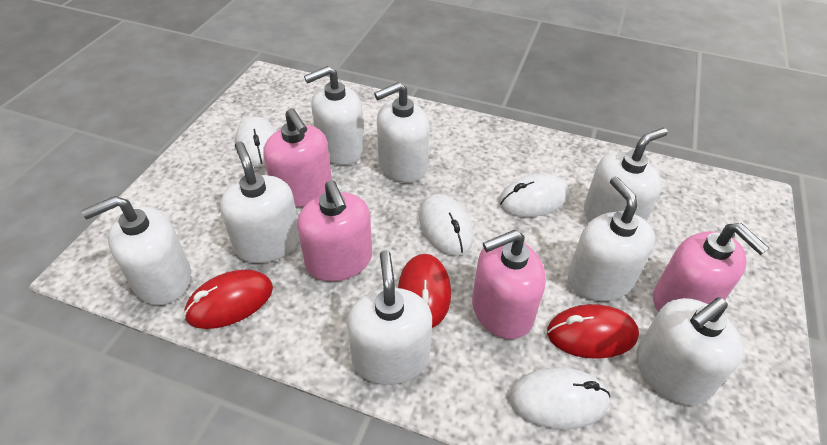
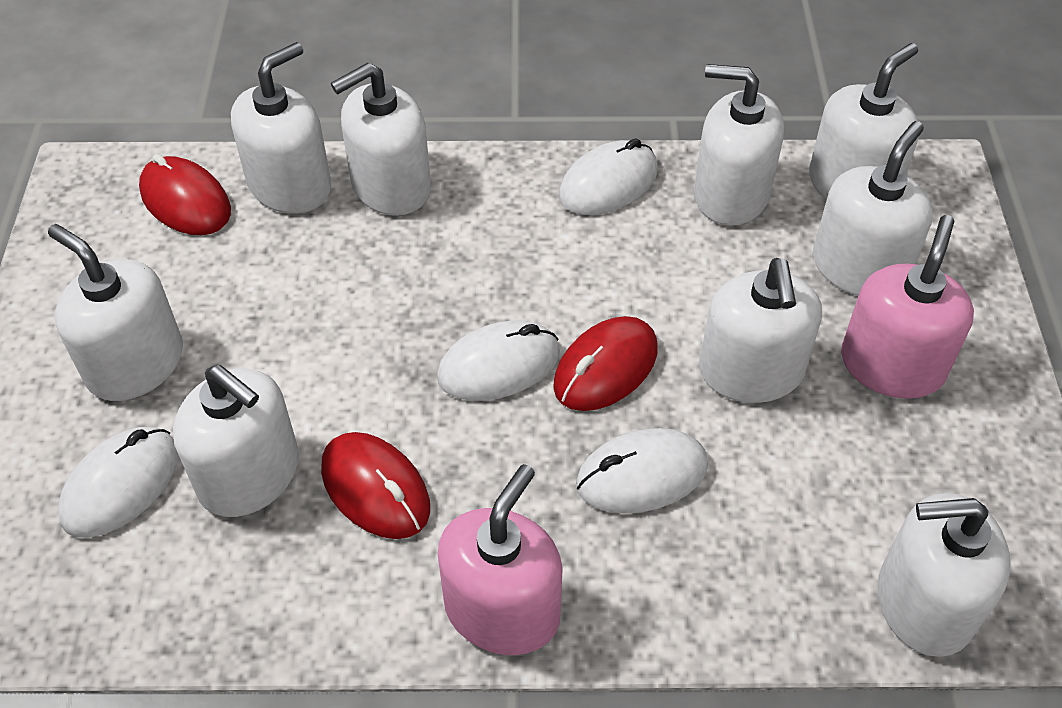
pink soap dispenser: 4 -> 2
white soap dispenser: 8 -> 9

